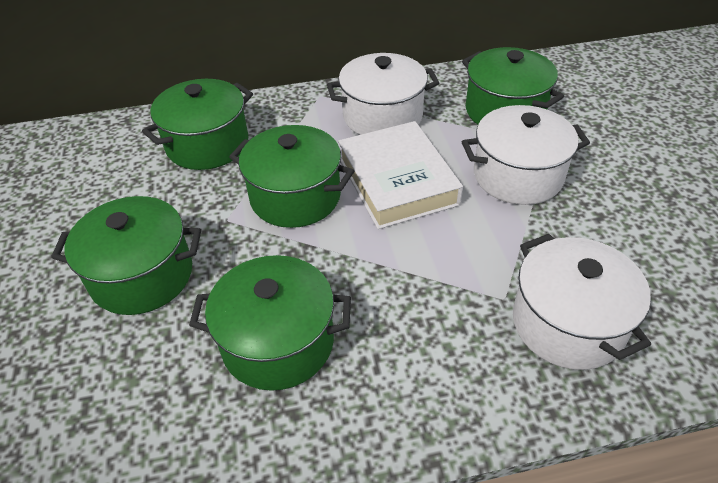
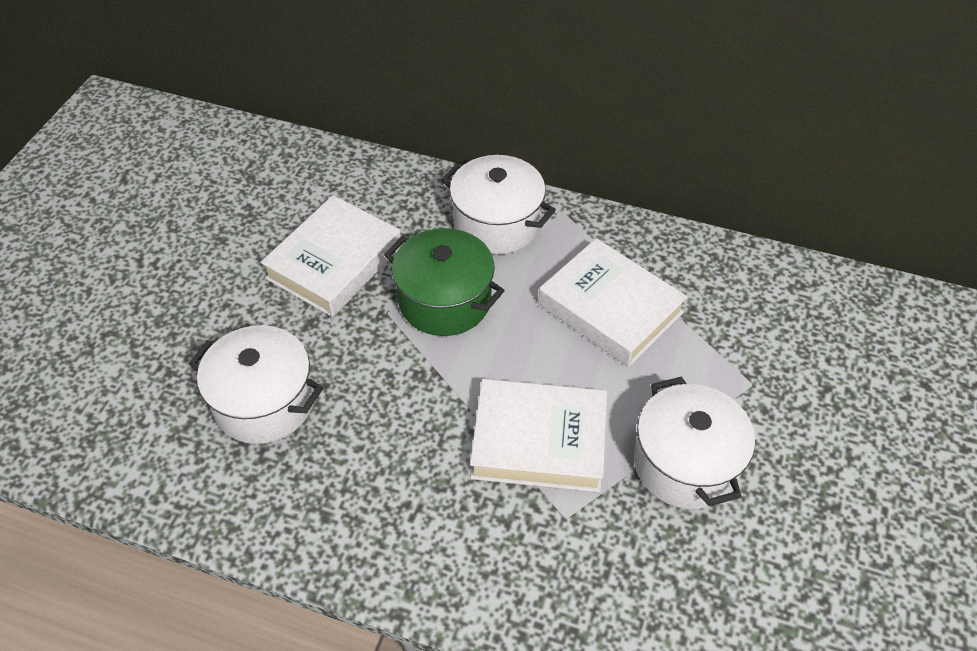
green pot: 5 -> 1
white book: 1 -> 3

